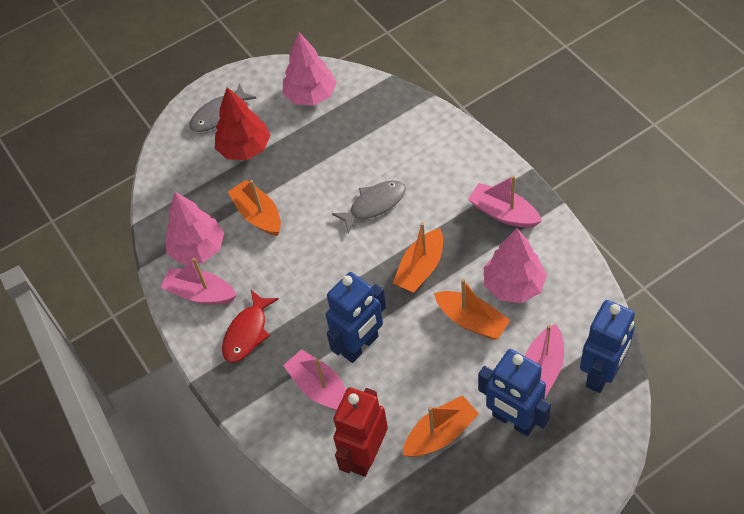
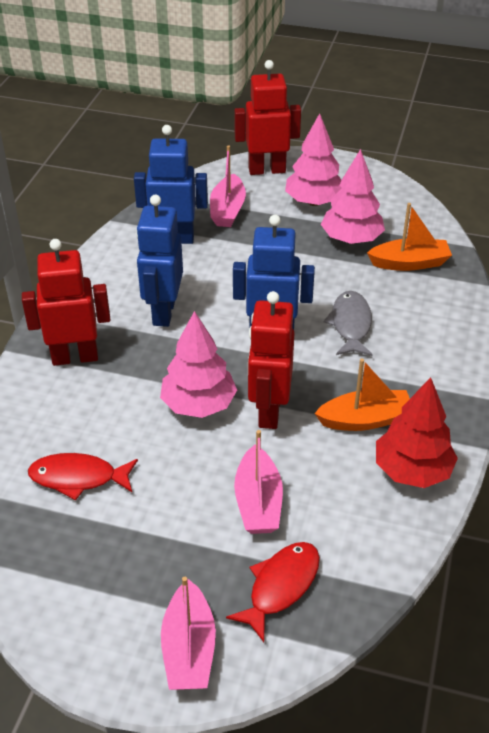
grey fish: 2 -> 1
orange boat: 4 -> 2
pink boat: 4 -> 3
red fish: 1 -> 2
red robot: 1 -> 3

